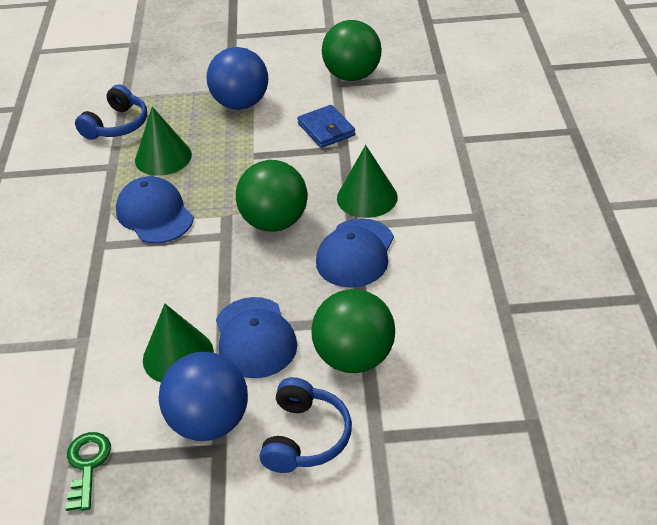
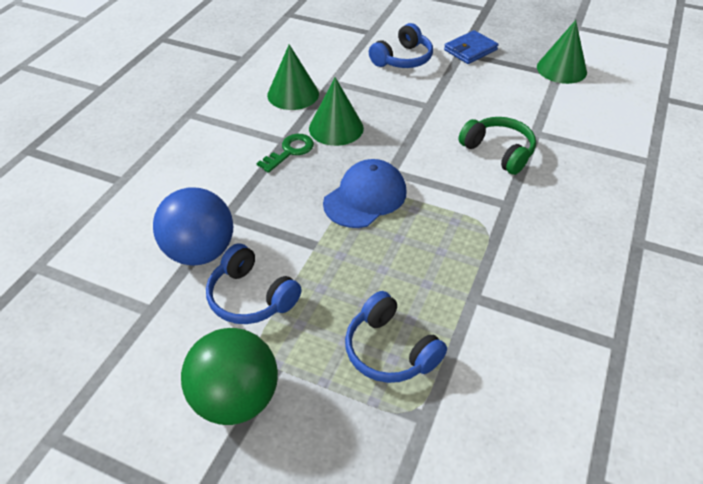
blue ball: 2 -> 1
blue cap: 3 -> 1
blue headphones: 2 -> 3
green ball: 3 -> 1
green headphones: 0 -> 1

